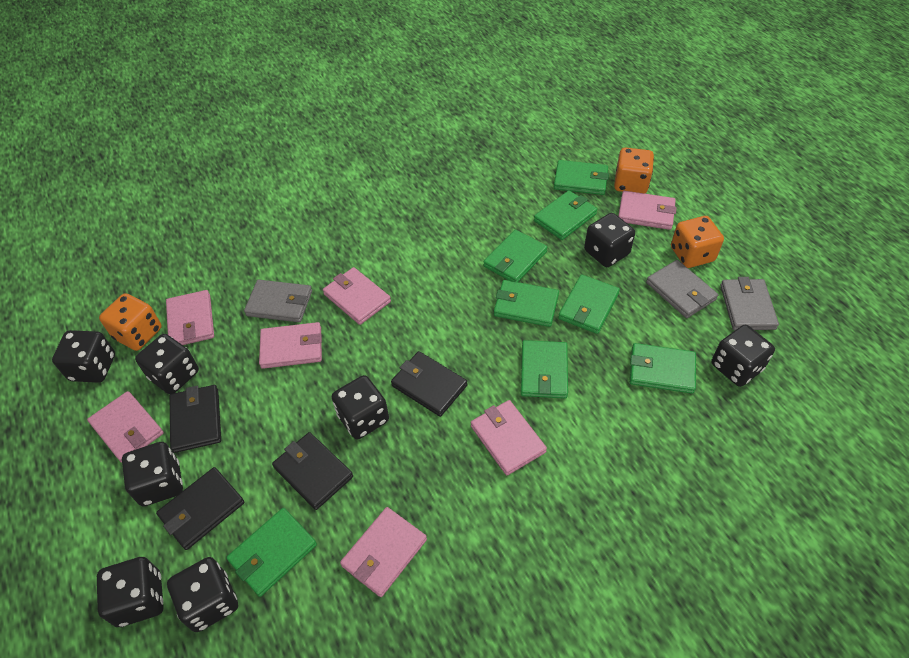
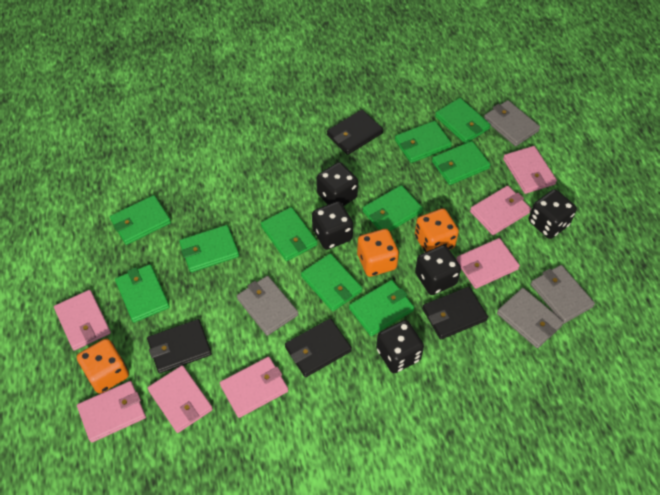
black dice: 8 -> 5
green wallet: 8 -> 10
grey wallet: 3 -> 4

